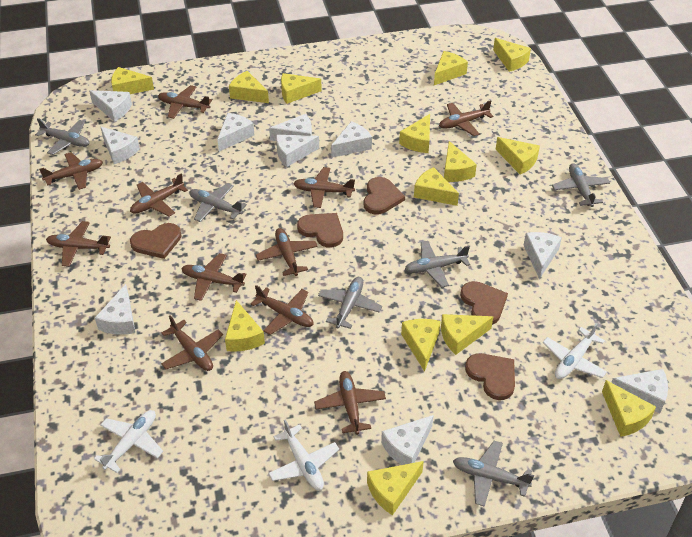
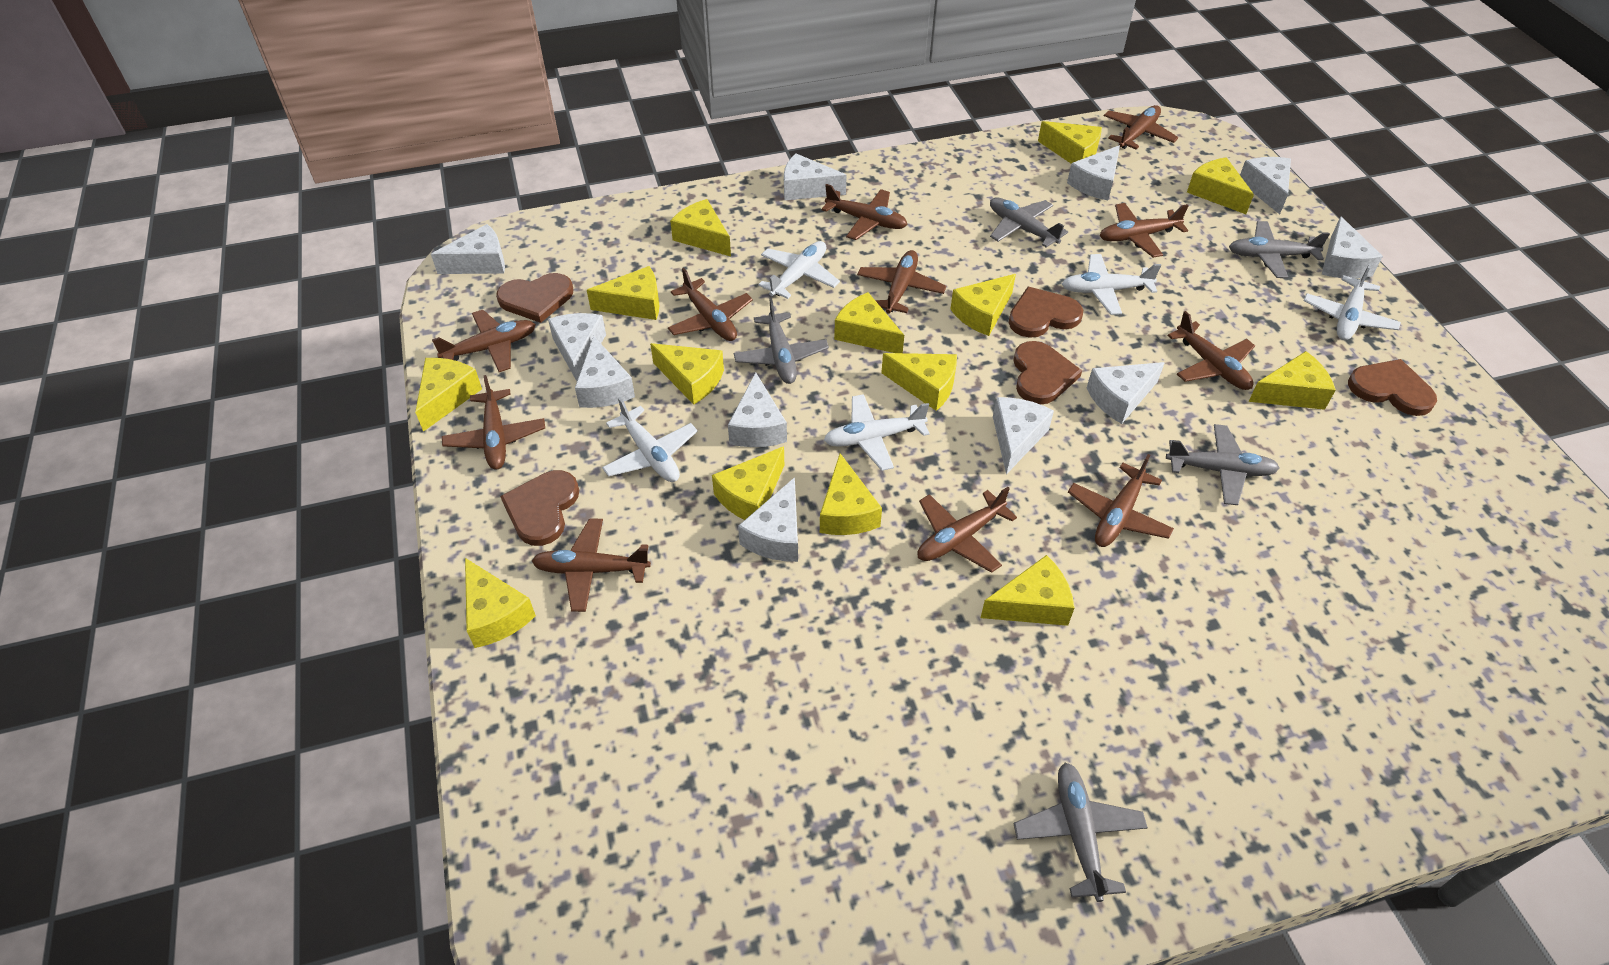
grey plane: 6 -> 5
white cheese: 10 -> 11
white plane: 3 -> 5

